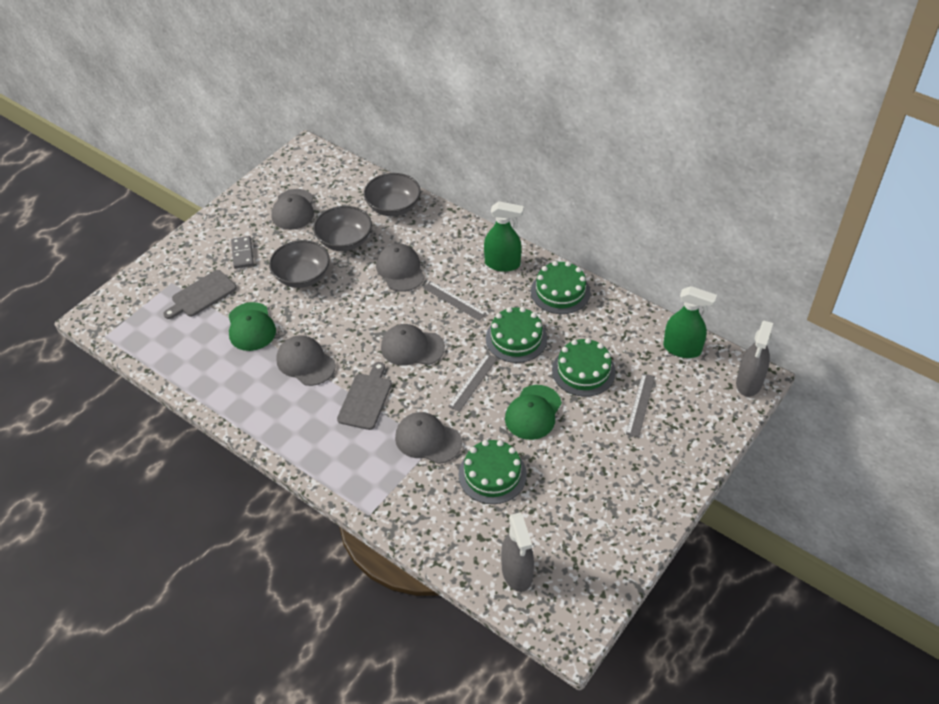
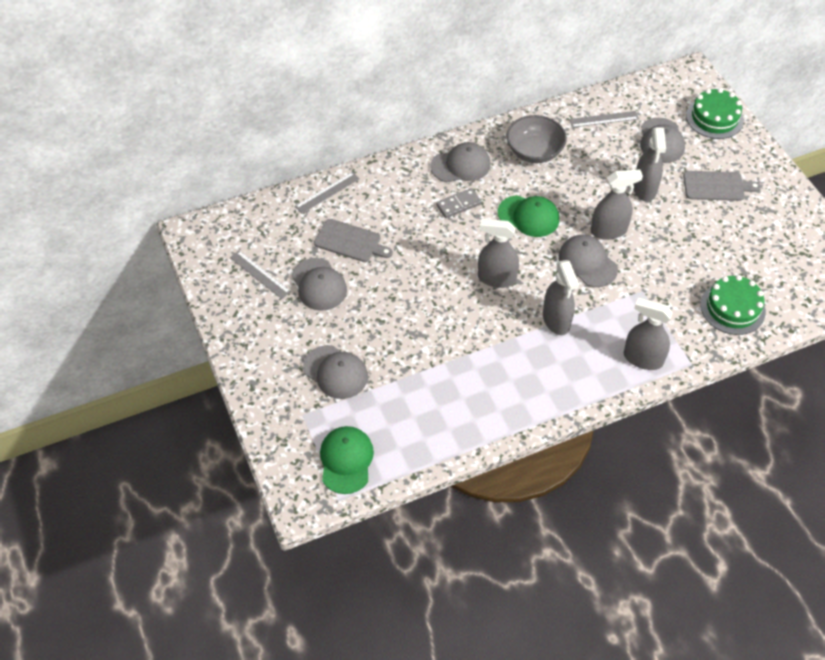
green cake: 4 -> 2
green spray bottle: 2 -> 0
grey bowl: 3 -> 1
grey spray bottle: 2 -> 5

